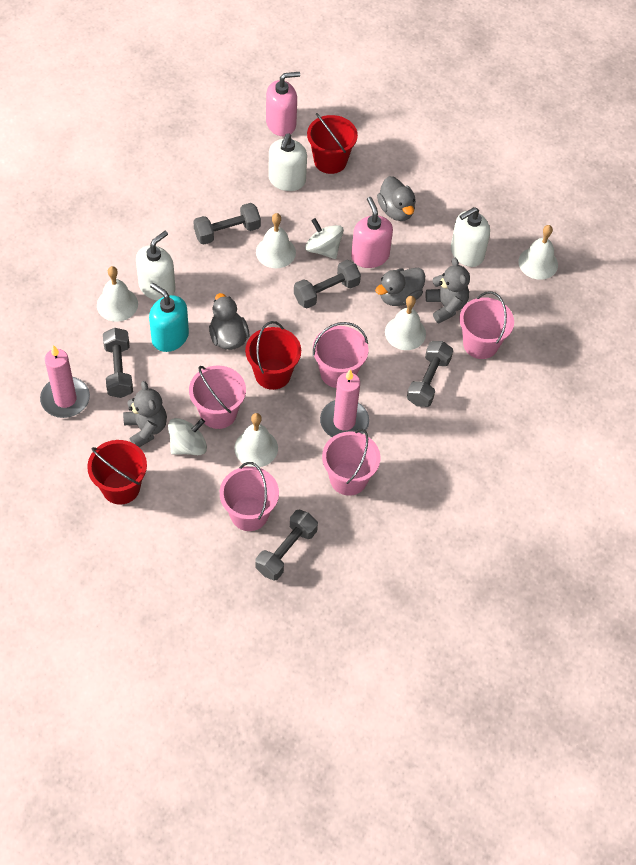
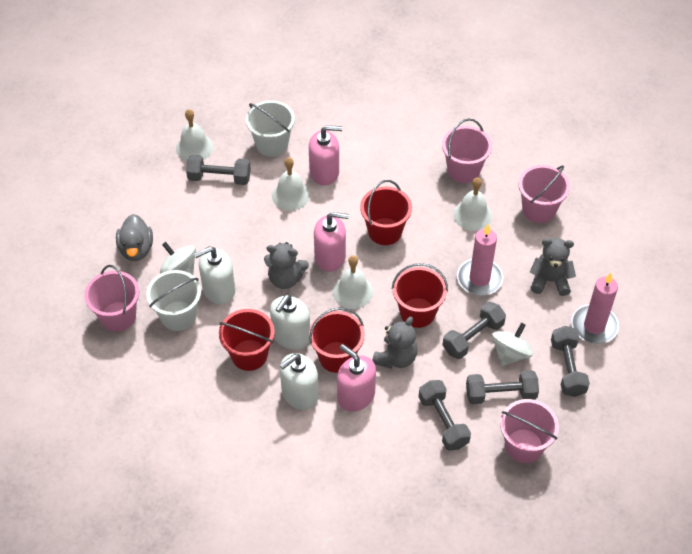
grey duck: 3 -> 1
grey teddy bear: 2 -> 3
pink bucket: 5 -> 4
pink soap dispenser: 2 -> 3
red bucket: 3 -> 4
turquoise soap dispenser: 1 -> 0
white bell: 5 -> 4
white bucket: 0 -> 2

